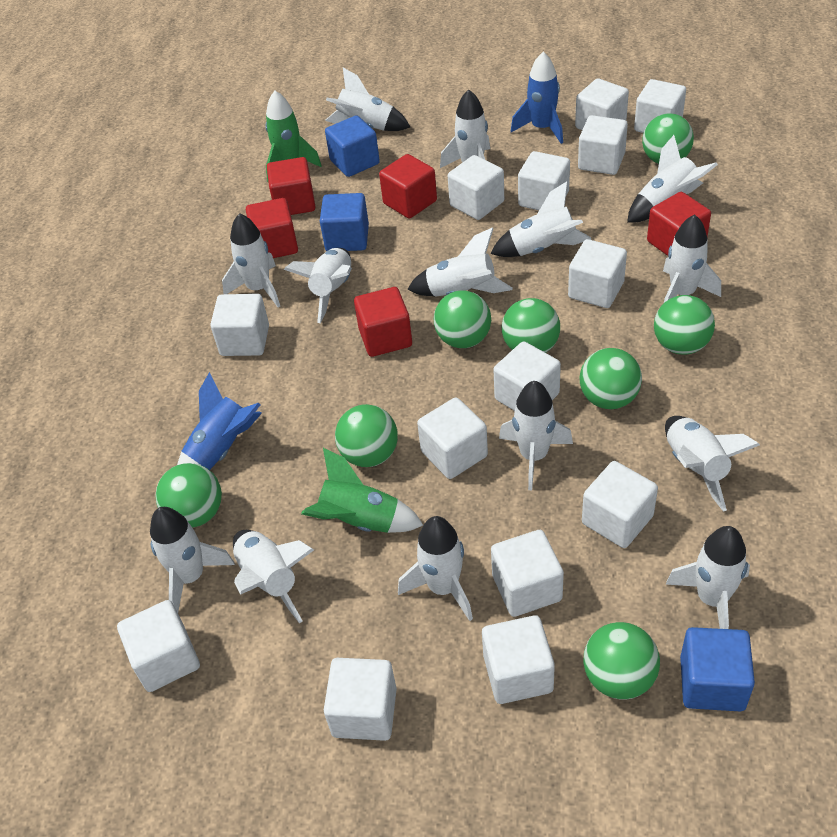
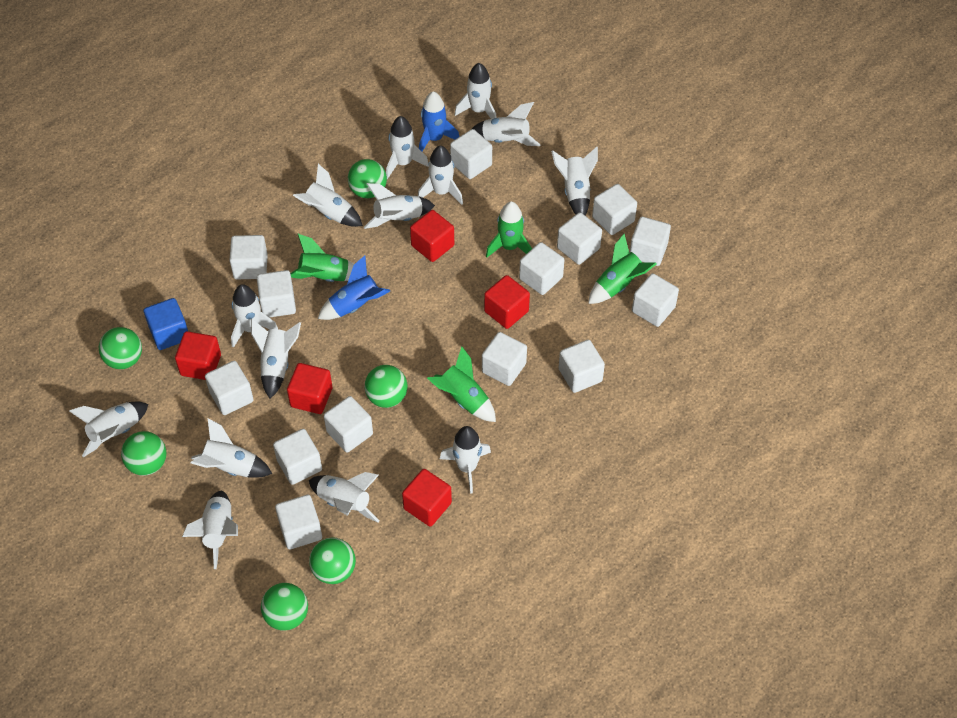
blue cube: 3 -> 1
green ball: 8 -> 6
green rocket: 2 -> 4

